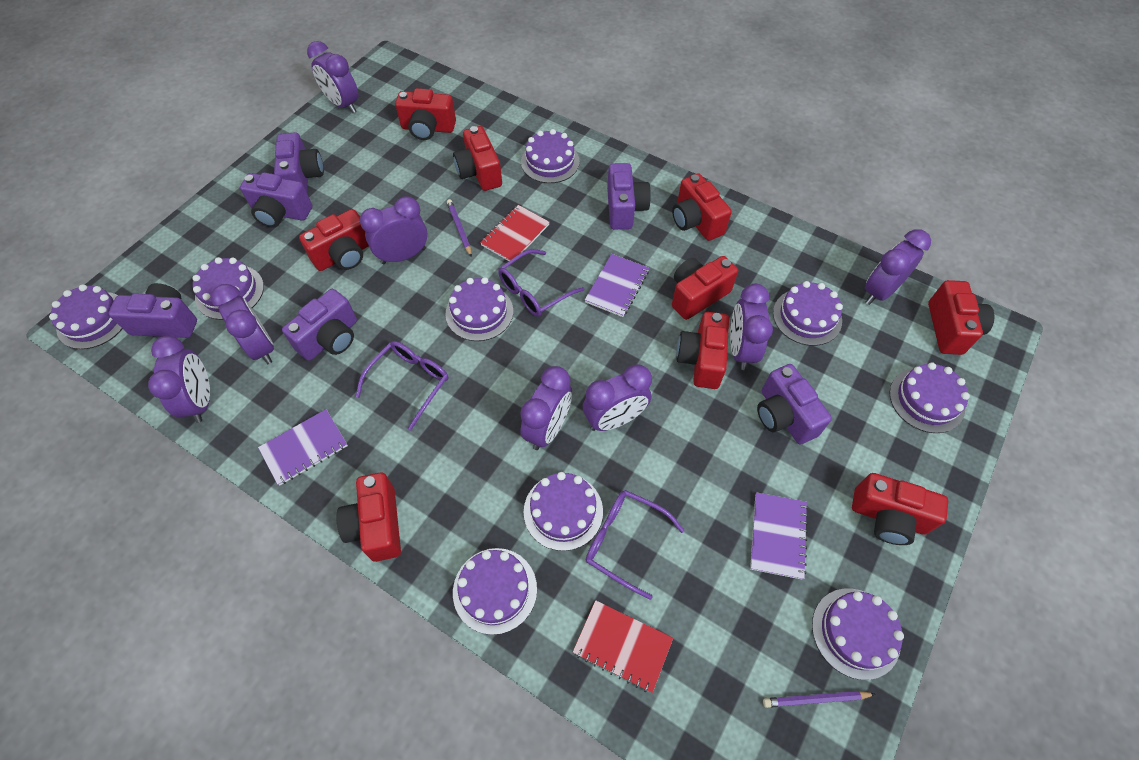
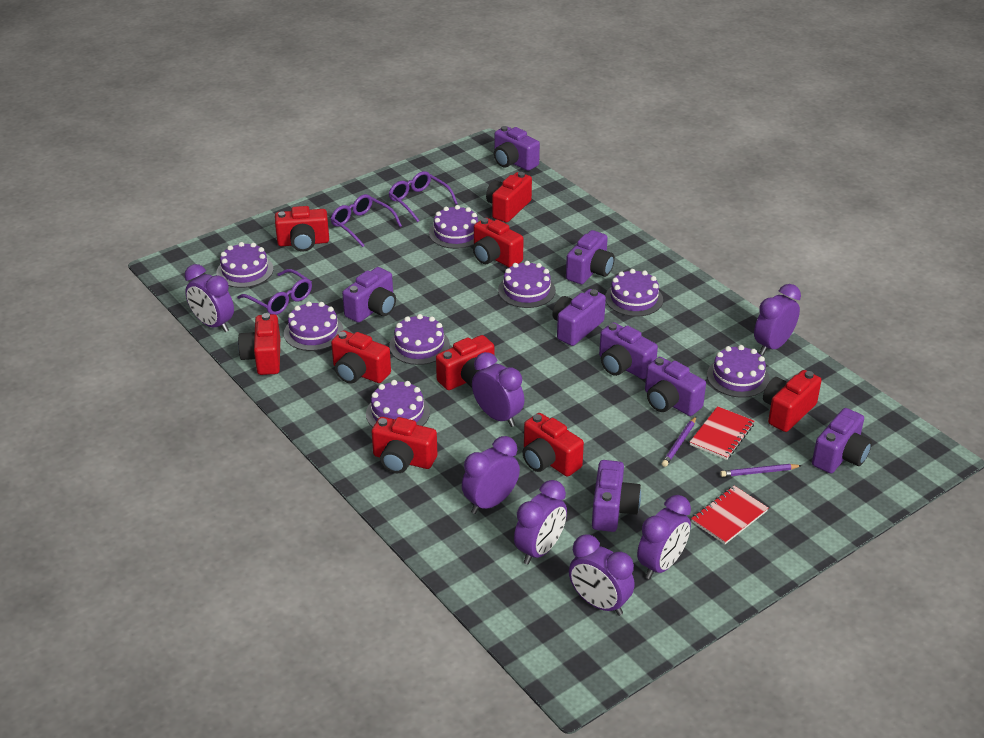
purple cake: 9 -> 8
purple camera: 6 -> 8
purple clock: 8 -> 7
purple notebook: 3 -> 0

